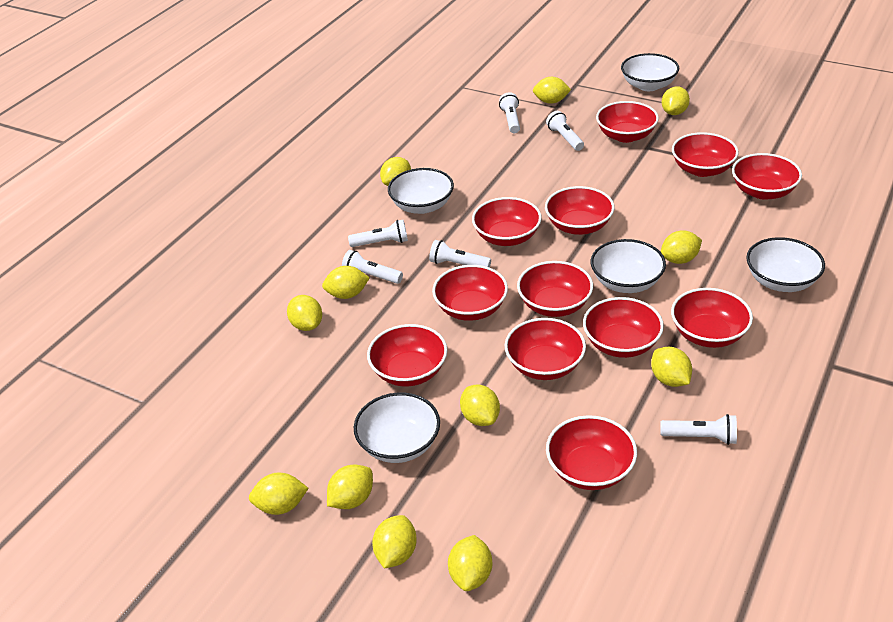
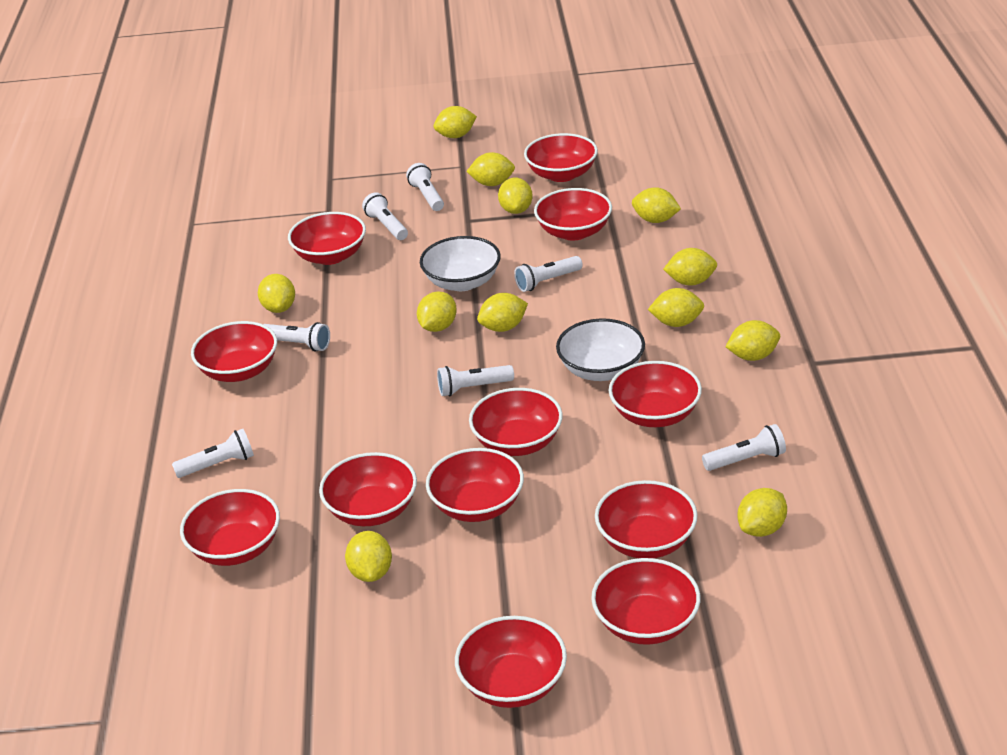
white bowl: 5 -> 2
white flashlight: 6 -> 7

